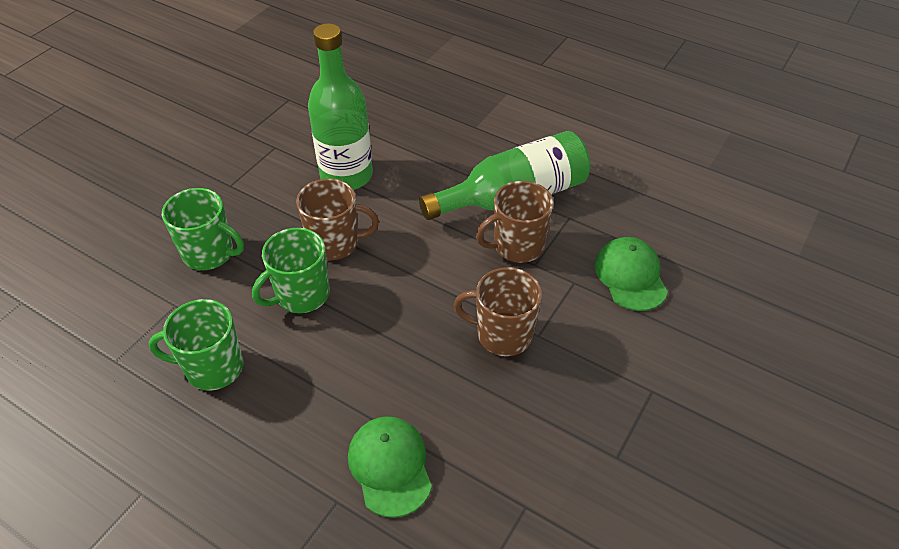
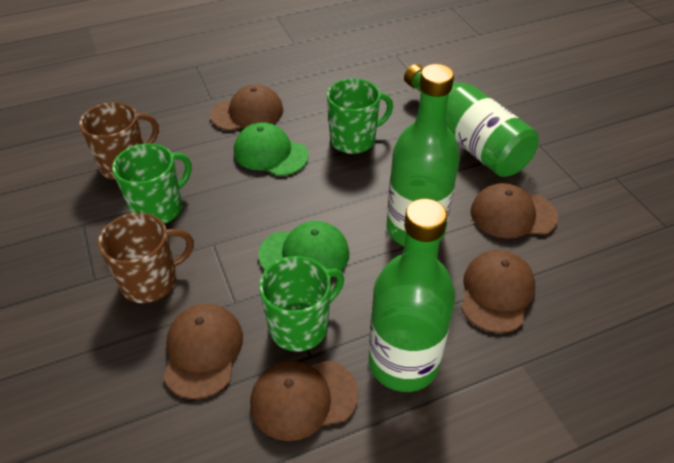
brown cap: 0 -> 5
brown mug: 3 -> 2
green bottle: 2 -> 3

